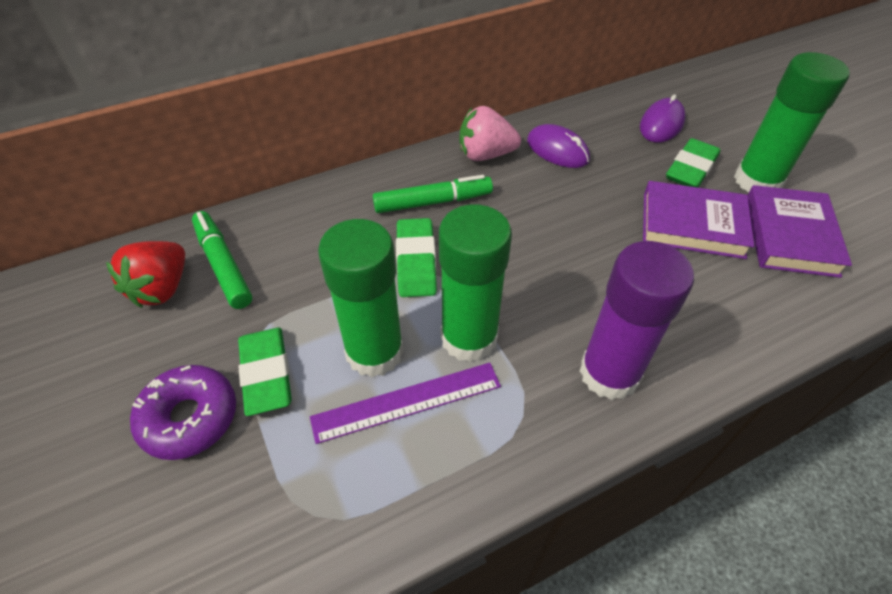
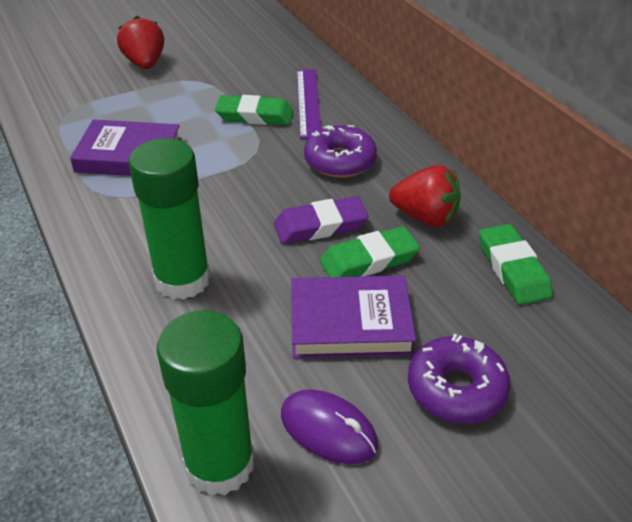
green glue stick: 3 -> 2
green marker: 2 -> 0
pink strawberry: 1 -> 0
purple donut: 1 -> 2
purple eraser: 0 -> 1
purple glue stick: 1 -> 0
purple mouse: 2 -> 1
red strawberry: 1 -> 2

